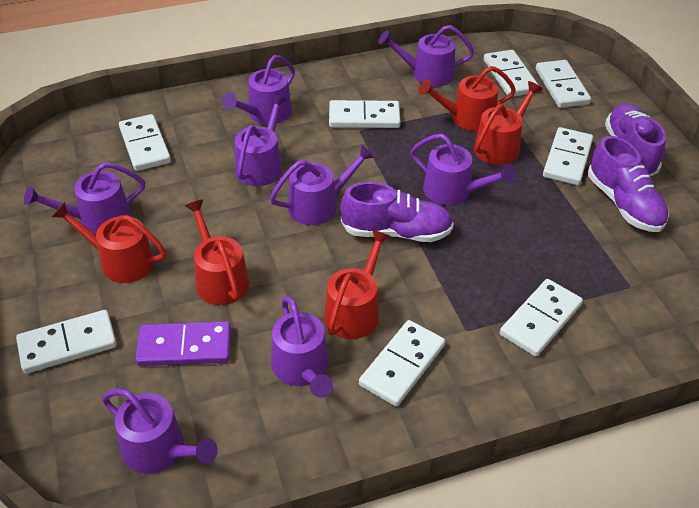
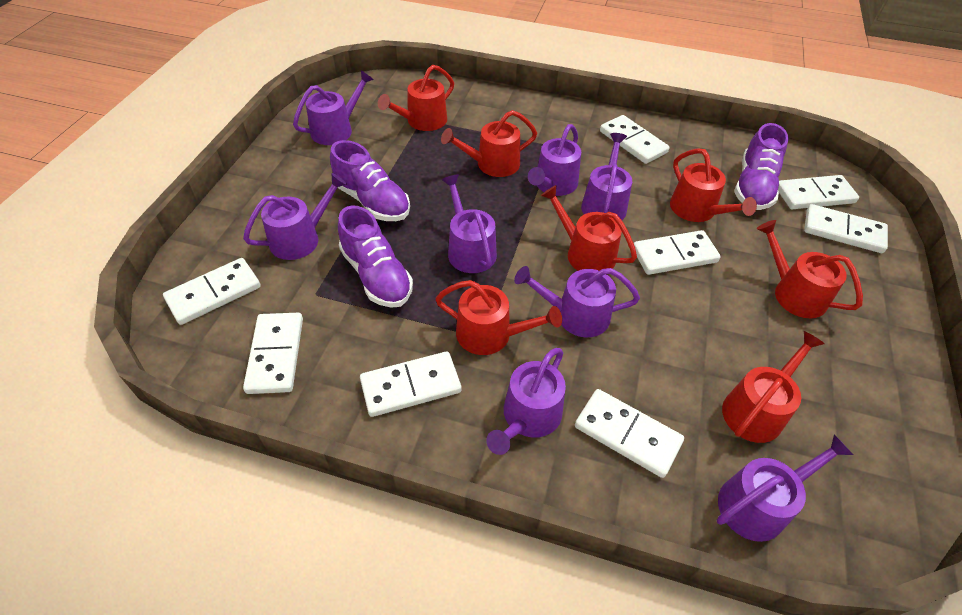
purple domino: 1 -> 0
red watering can: 5 -> 7

